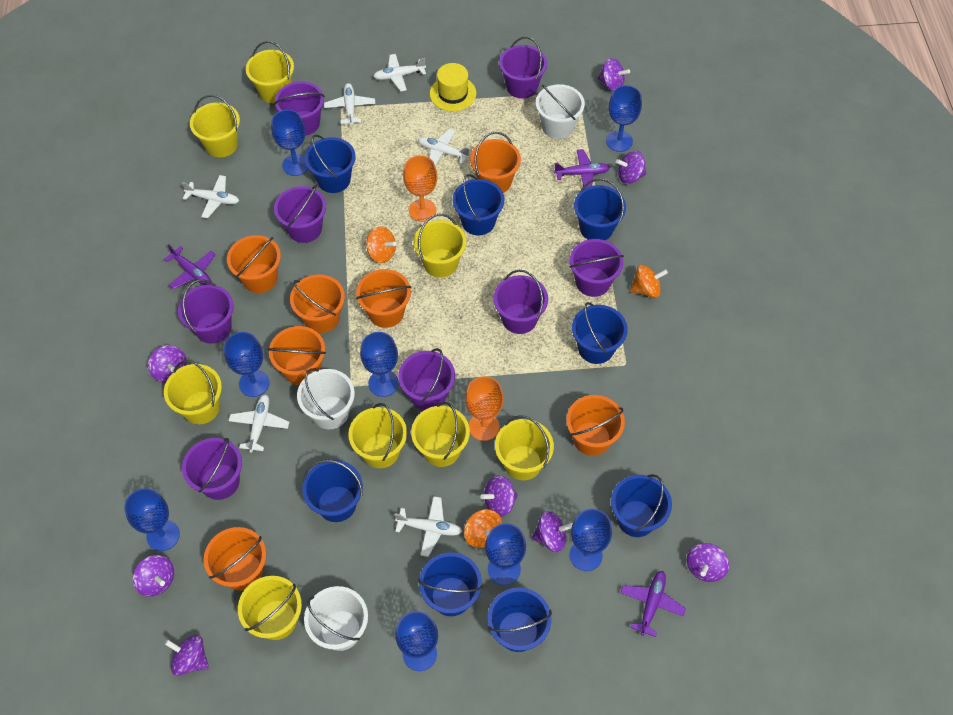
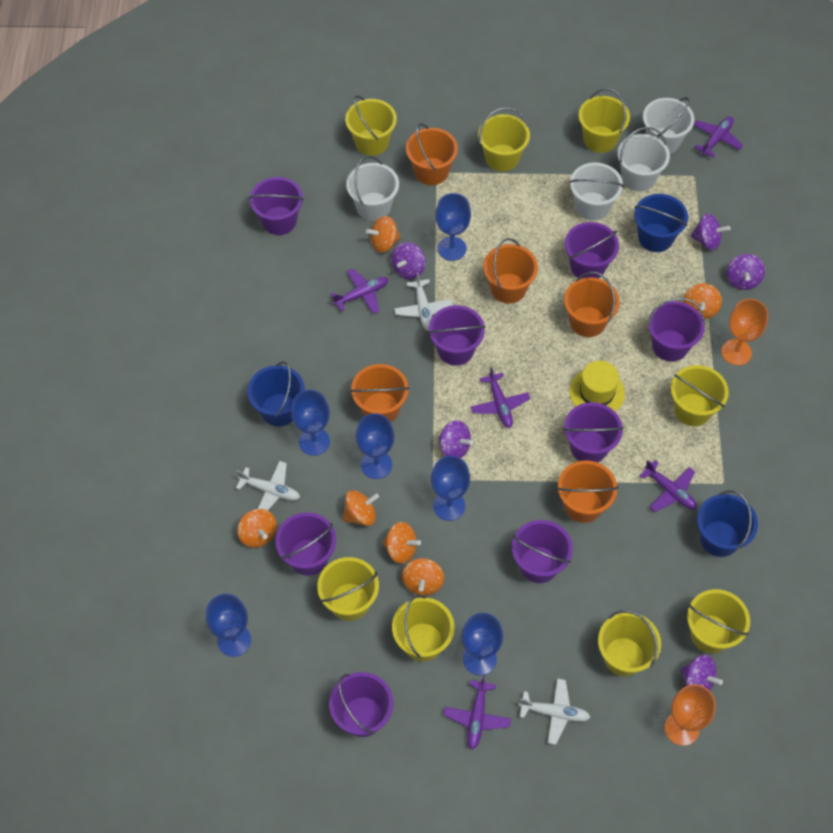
blue bucket: 8 -> 3
blue goblet: 8 -> 6
orange bucket: 7 -> 5
orange spinning top: 3 -> 6
purple plane: 3 -> 5
purple spinning top: 8 -> 5
white bucket: 3 -> 4
white plane: 6 -> 3

